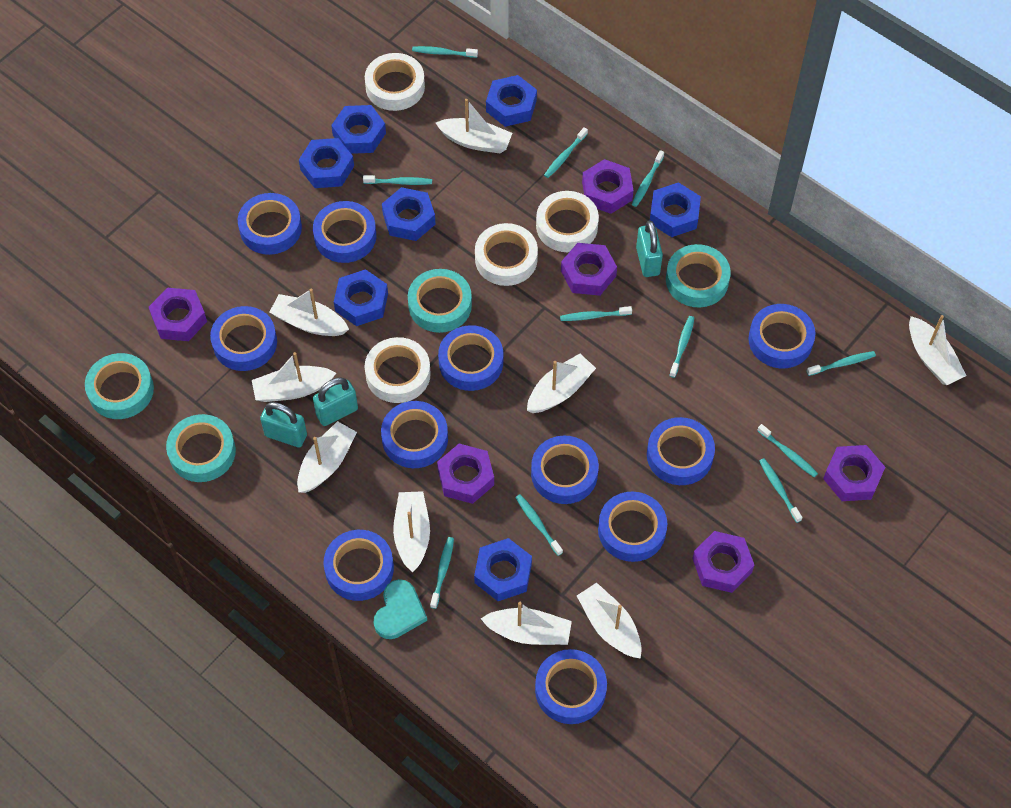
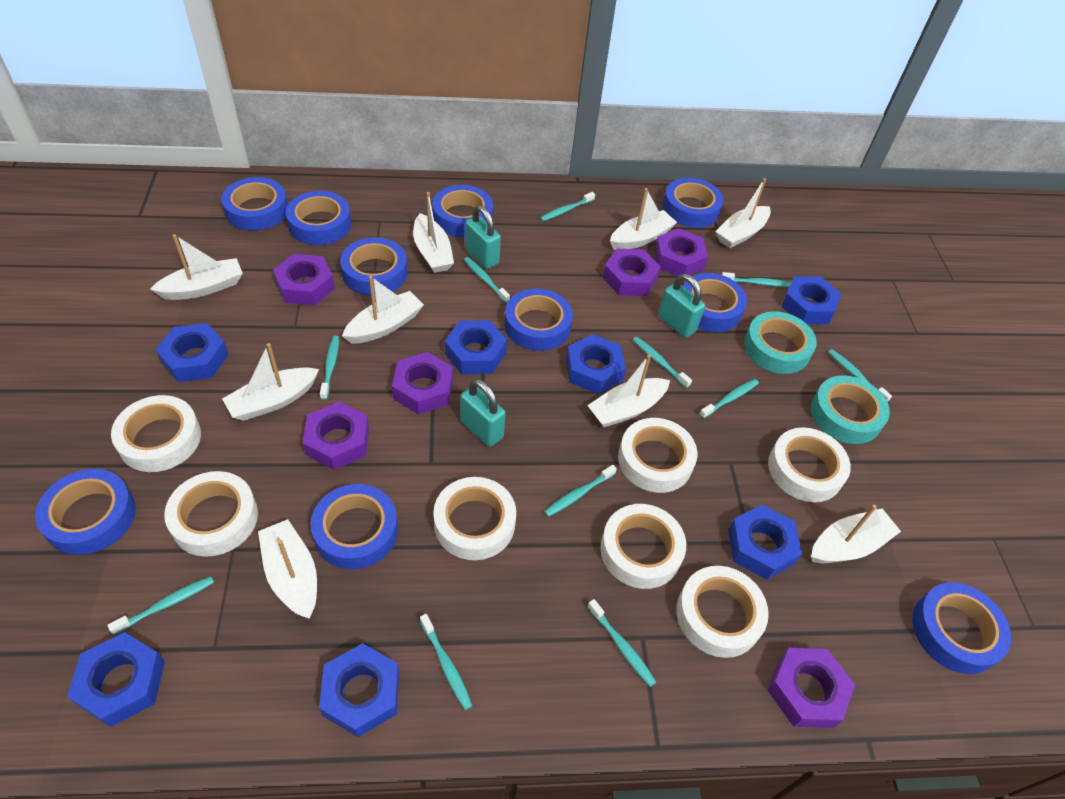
blue tape: 11 -> 10
turquoise heart: 1 -> 0
turquoise tape: 4 -> 2
white tape: 4 -> 7

